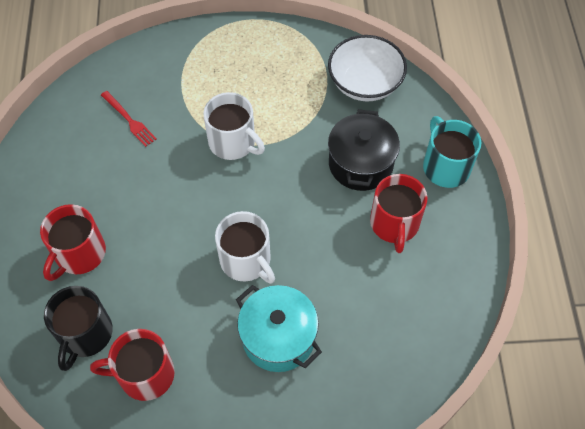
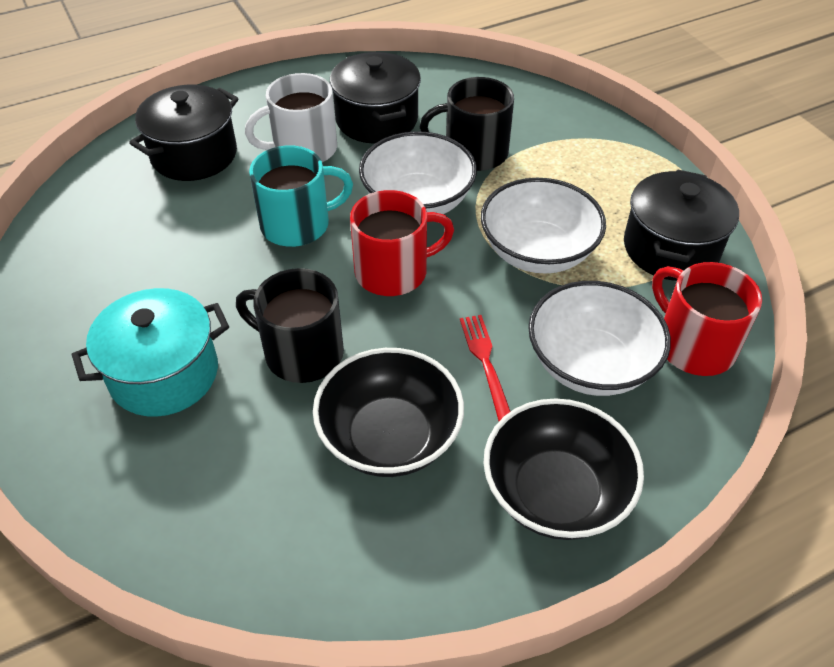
black bowl: 0 -> 2
black mug: 1 -> 2
black pot: 1 -> 3
red mug: 3 -> 2
white bowl: 1 -> 3
white mug: 2 -> 1

